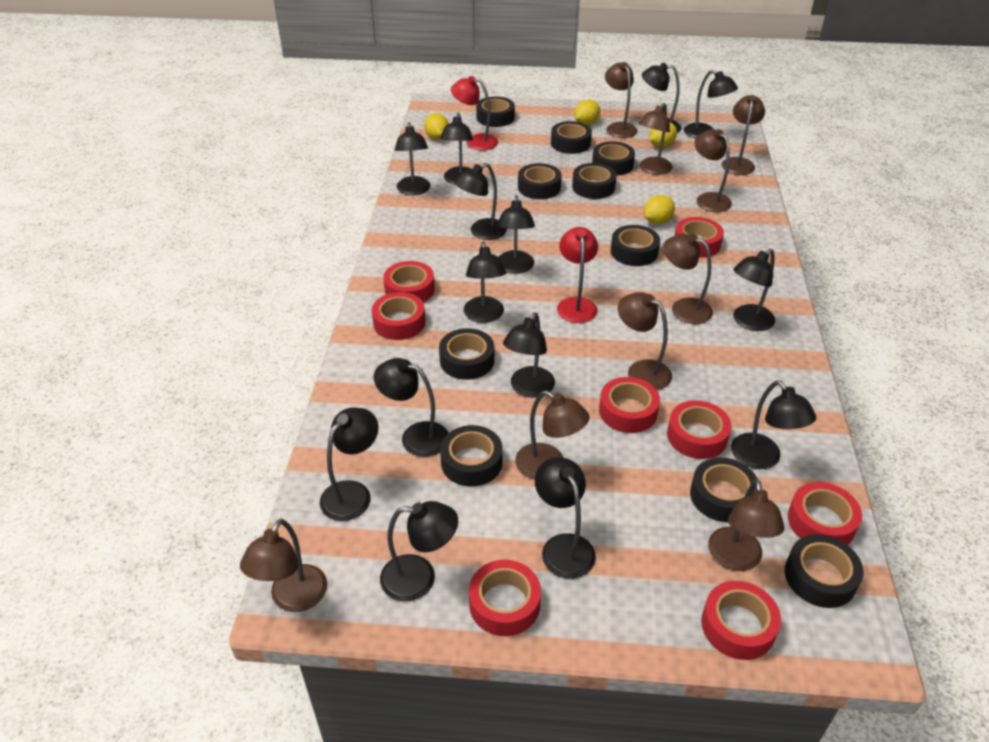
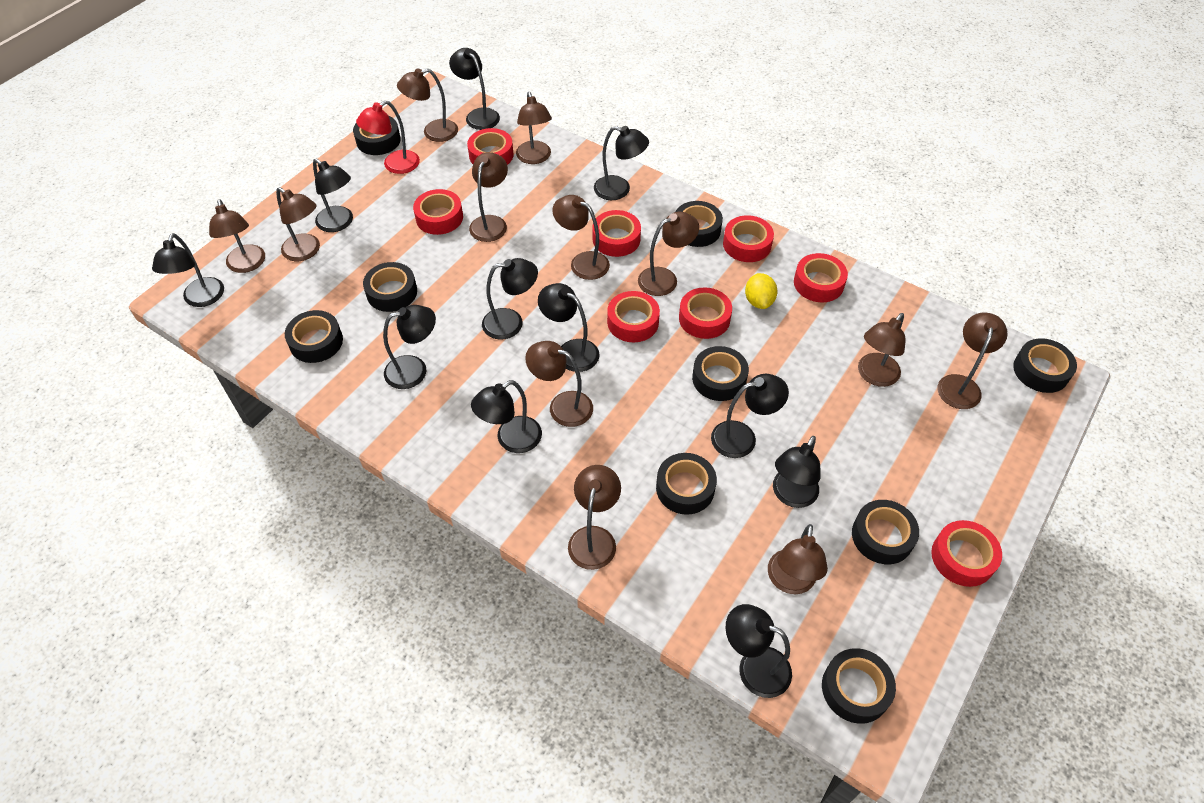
black lamp: 14 -> 11
black tape: 10 -> 9
brown lamp: 9 -> 12
red lamp: 2 -> 1
yellow lemon: 4 -> 1

